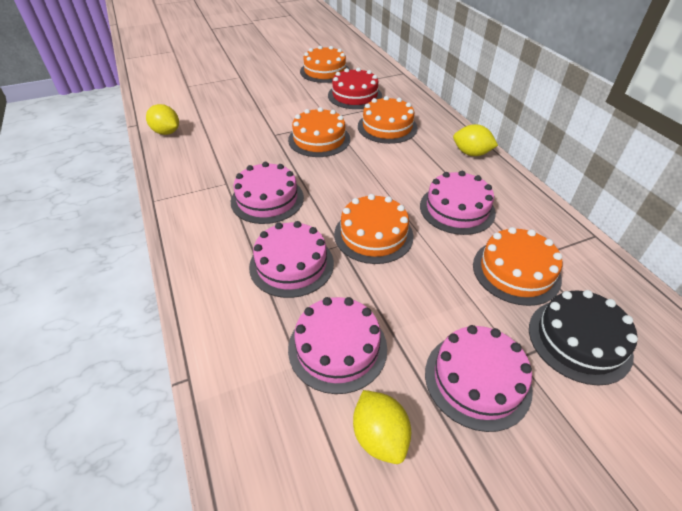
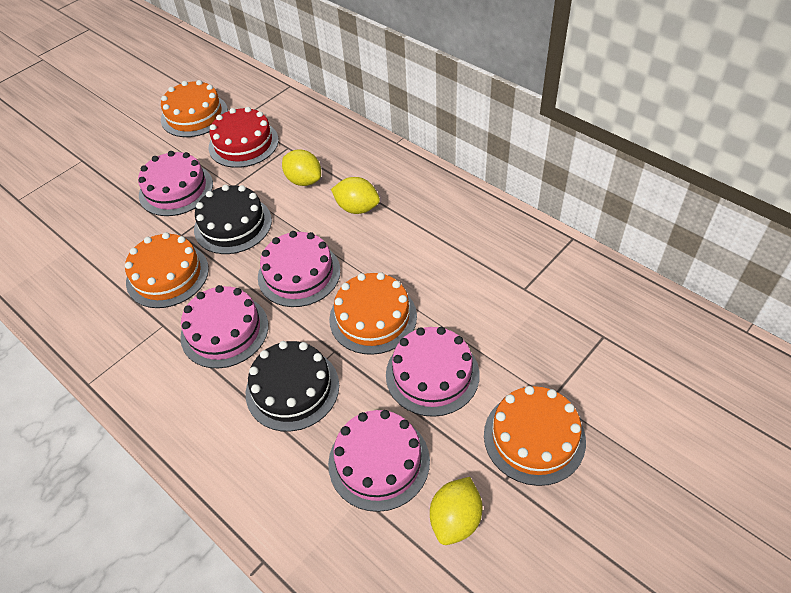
black cake: 1 -> 2
orange cake: 5 -> 4

